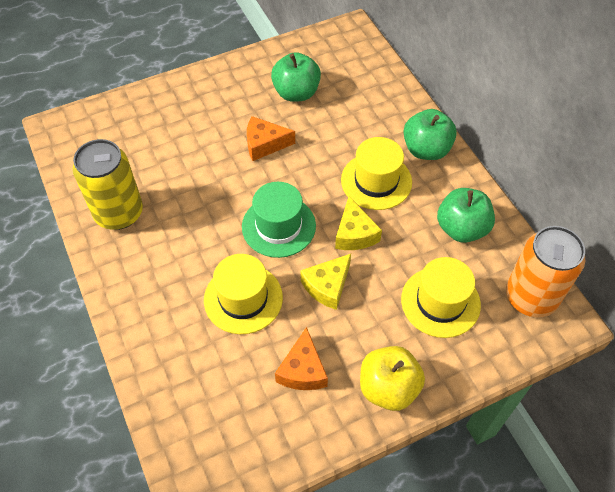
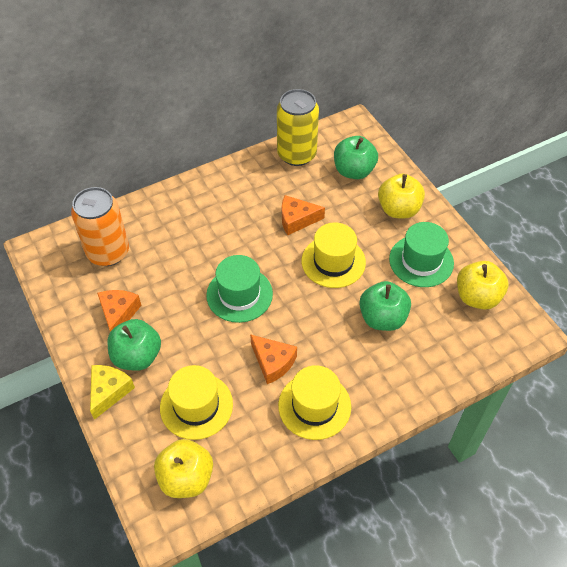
green hat: 1 -> 2
orange cheese: 2 -> 3
yellow apple: 1 -> 3
yellow cheese: 2 -> 1

